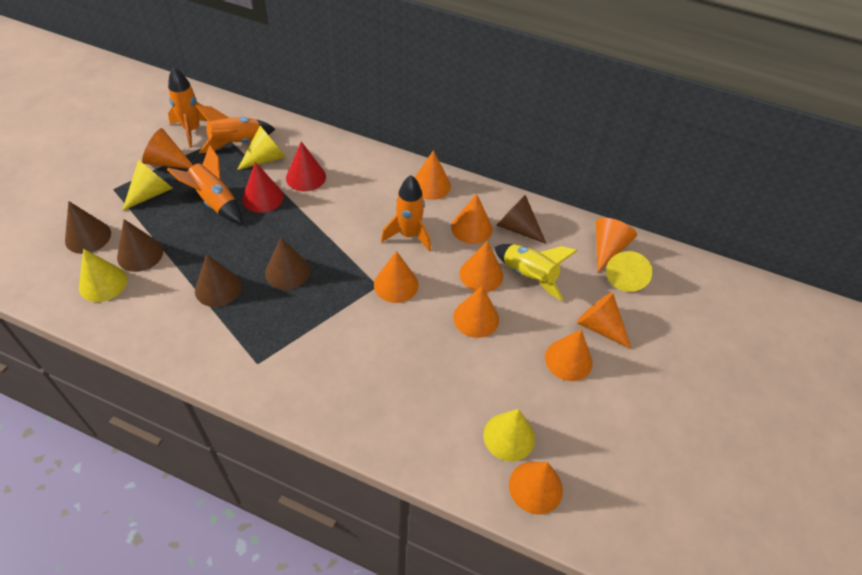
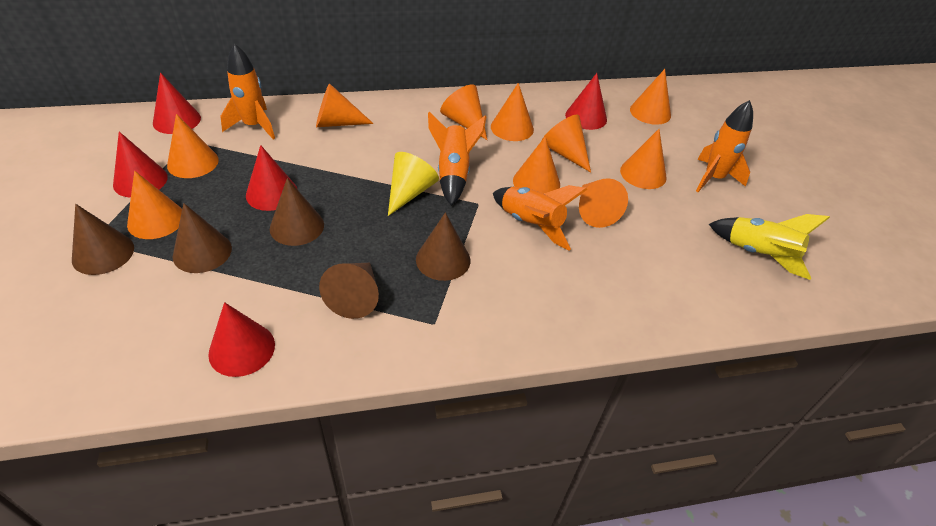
red cone: 2 -> 5
yellow cone: 5 -> 1

